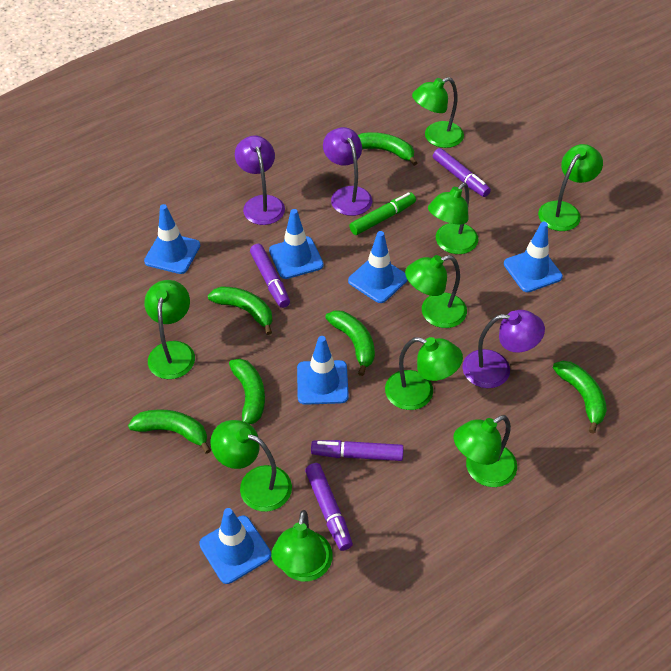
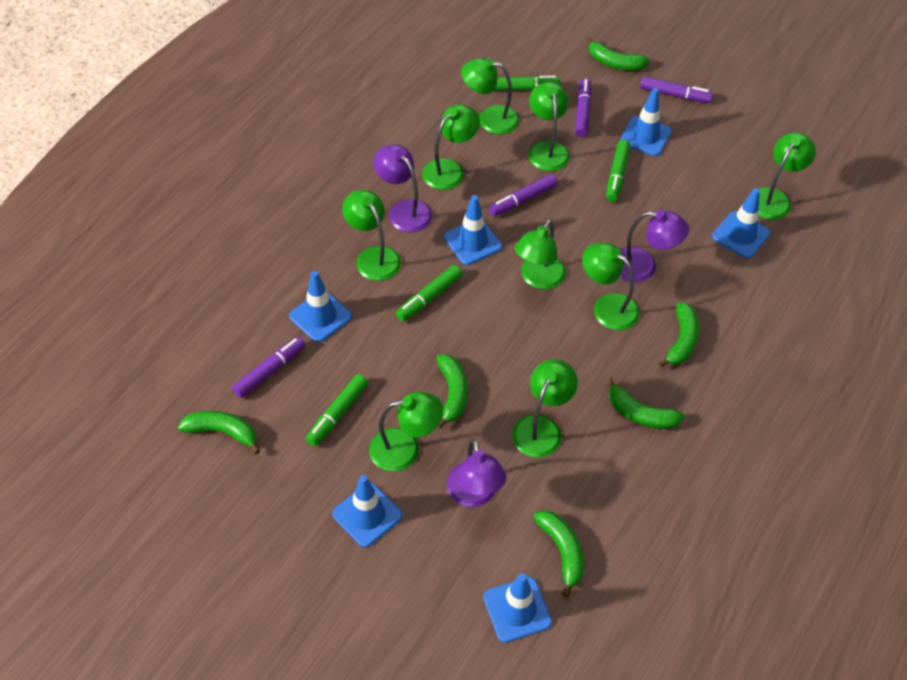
green marker: 1 -> 4

